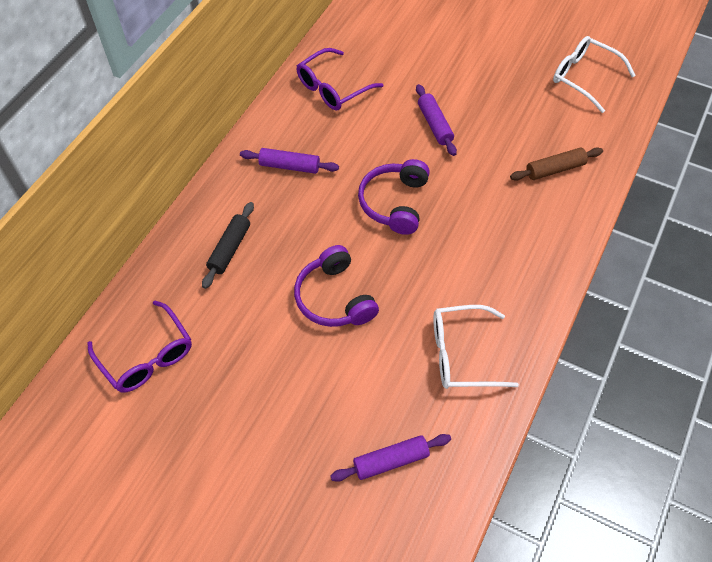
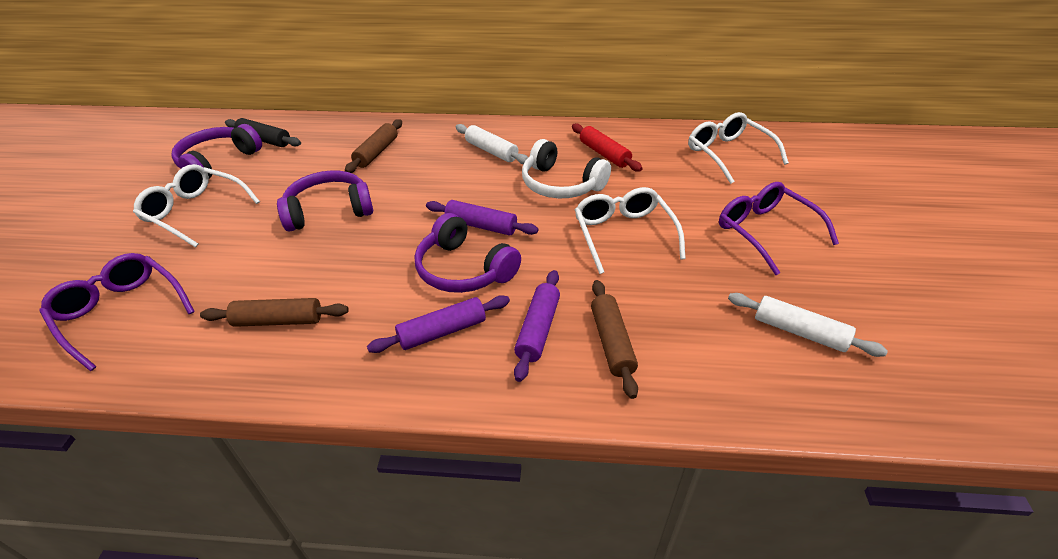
brown rolling pin: 1 -> 3
purple headphones: 2 -> 3
red rolling pin: 0 -> 1
white glasses: 2 -> 3
white headphones: 0 -> 1
white rolling pin: 0 -> 2

